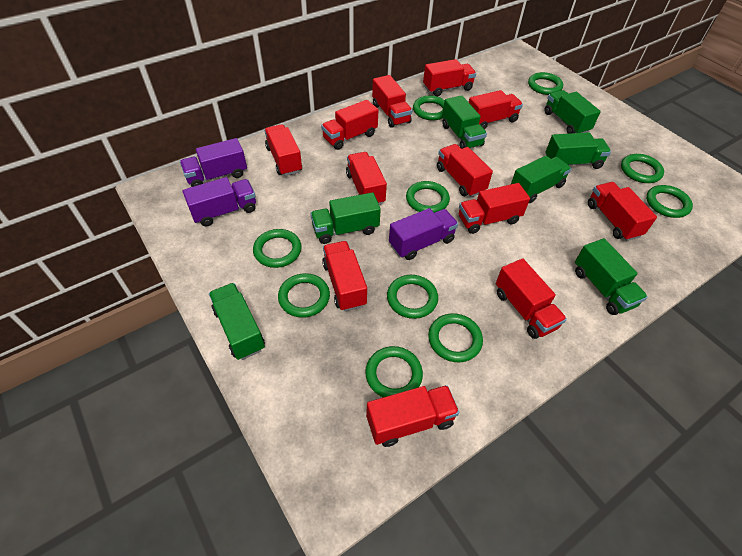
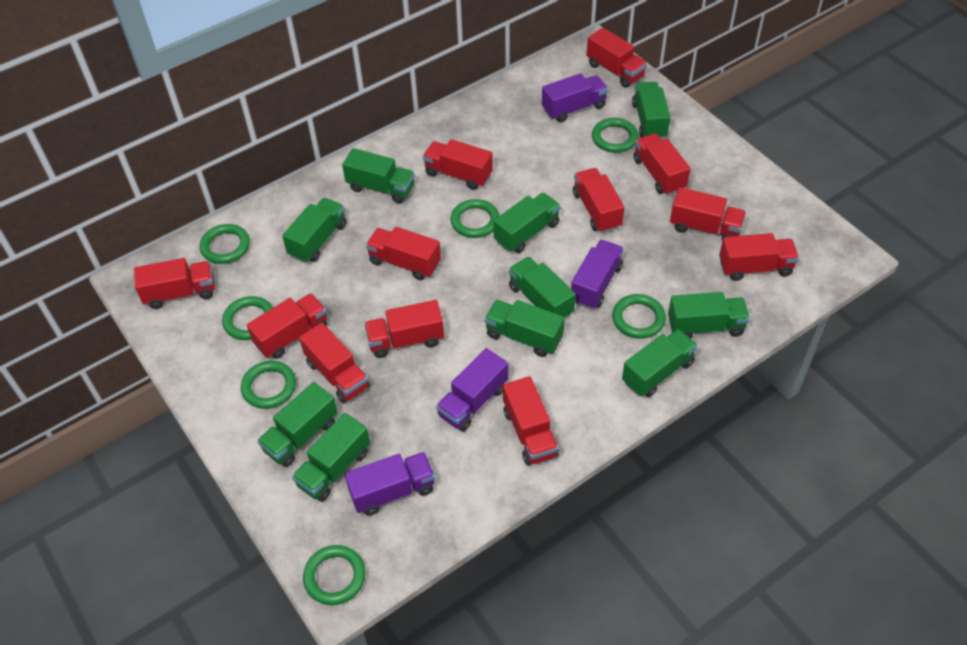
green ring: 10 -> 7
green truck: 7 -> 10
purple truck: 3 -> 4

